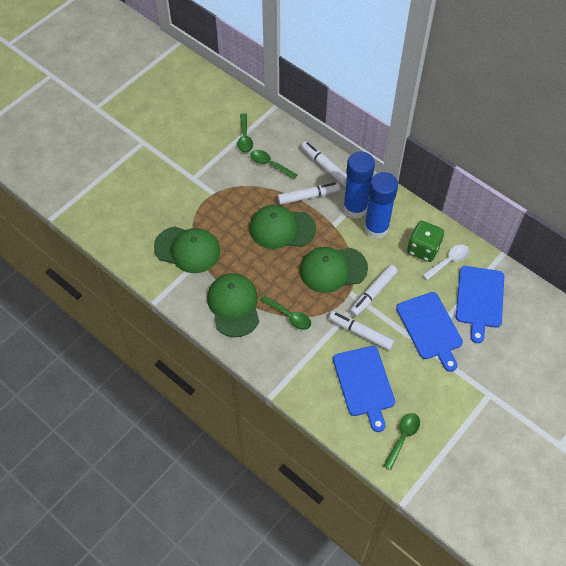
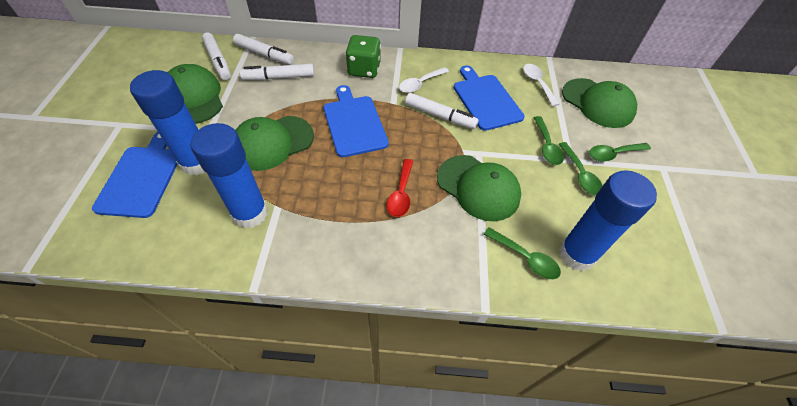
blue glue stick: 2 -> 3
red spoon: 0 -> 1
white spoon: 1 -> 2

